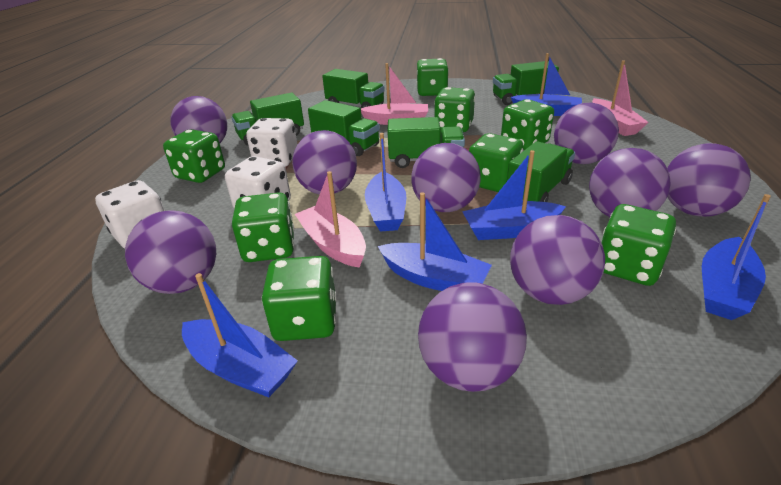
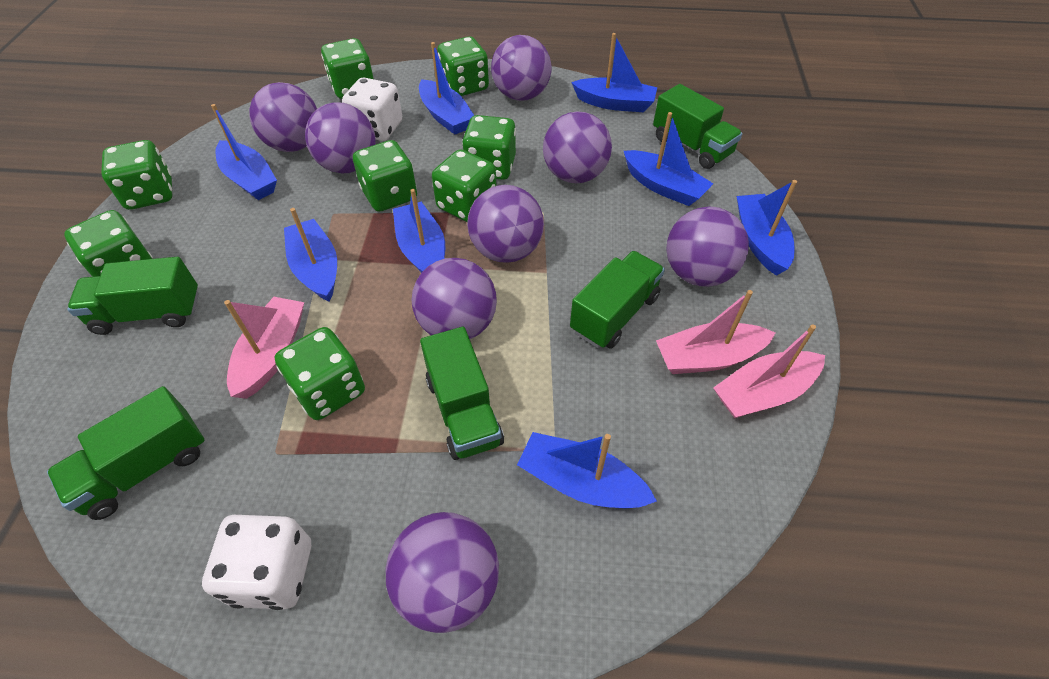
blue boat: 6 -> 8
green truck: 6 -> 5
purple ball: 9 -> 8
white dice: 3 -> 2

